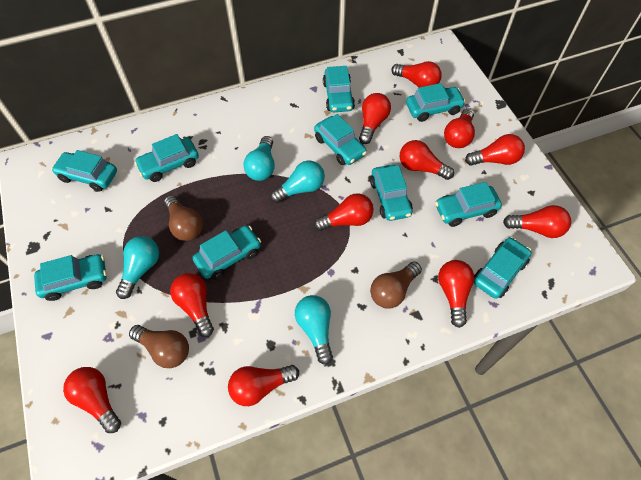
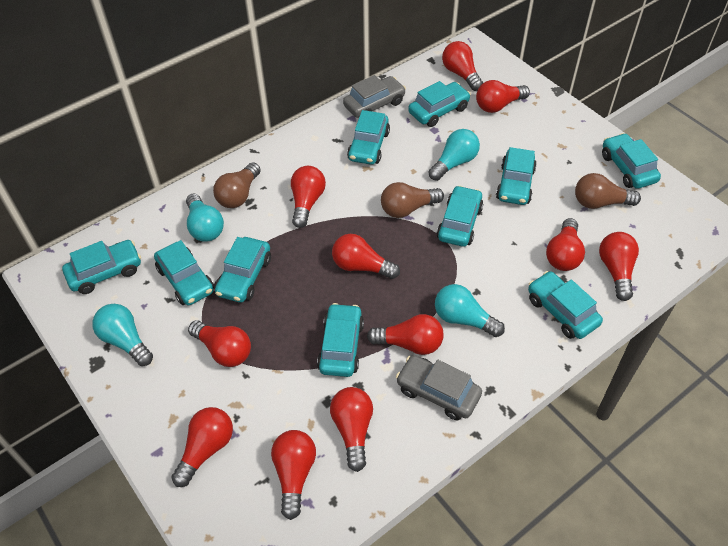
grey car: 0 -> 2

